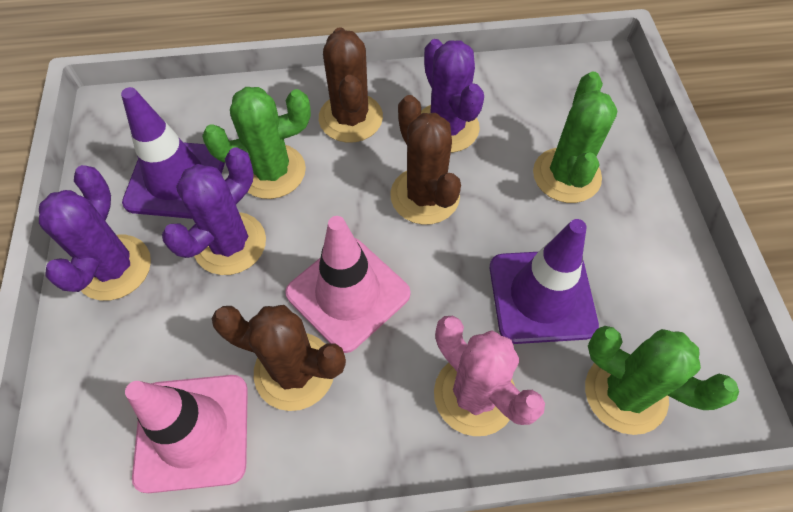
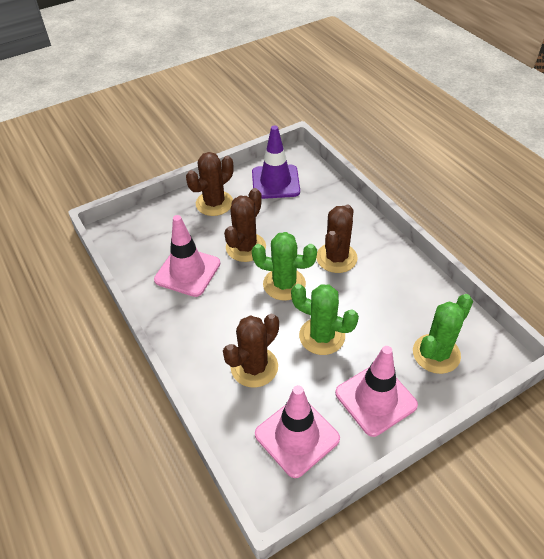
brown cactus: 3 -> 4
pink cactus: 1 -> 0
pink traffic cone: 2 -> 3
purple cactus: 3 -> 0
purple traffic cone: 2 -> 1

